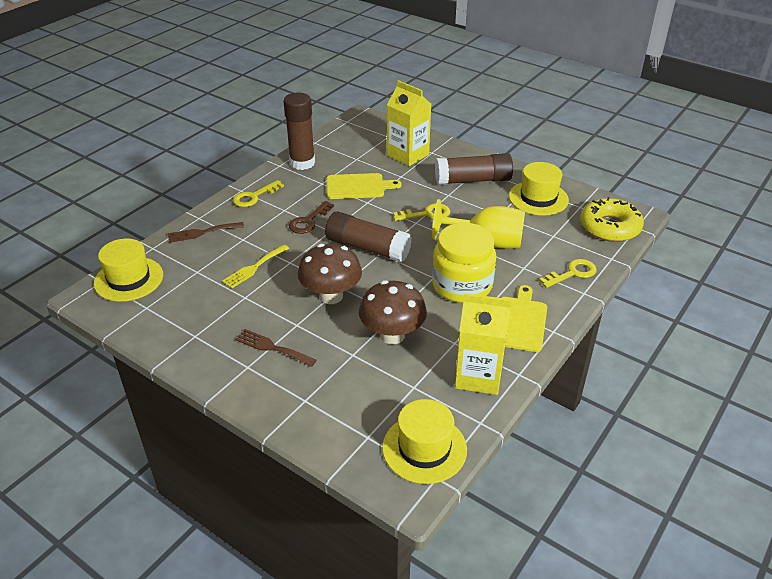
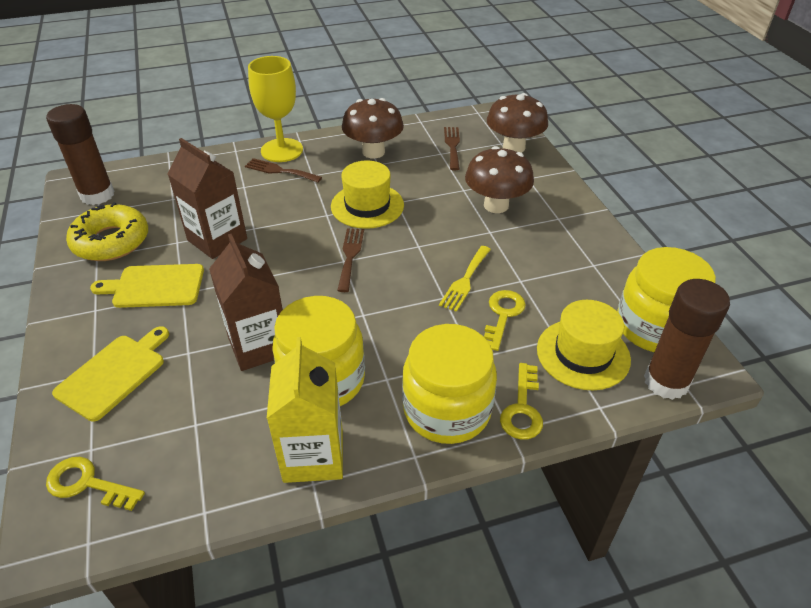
brown carton: 0 -> 2
brown fork: 2 -> 3
brown glue stick: 3 -> 2
brown key: 1 -> 0
brown mushroom: 2 -> 3
yellow carton: 2 -> 1
yellow hat: 3 -> 2
yellow jar: 1 -> 3

